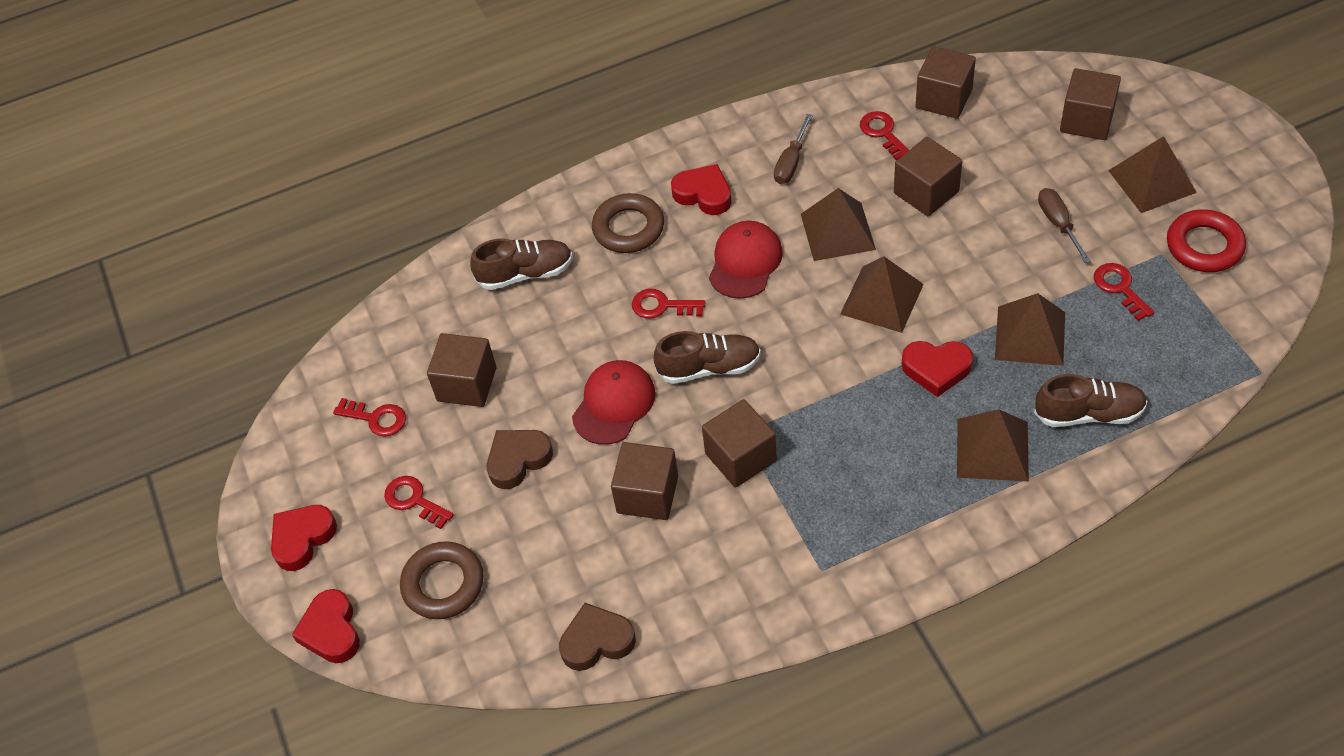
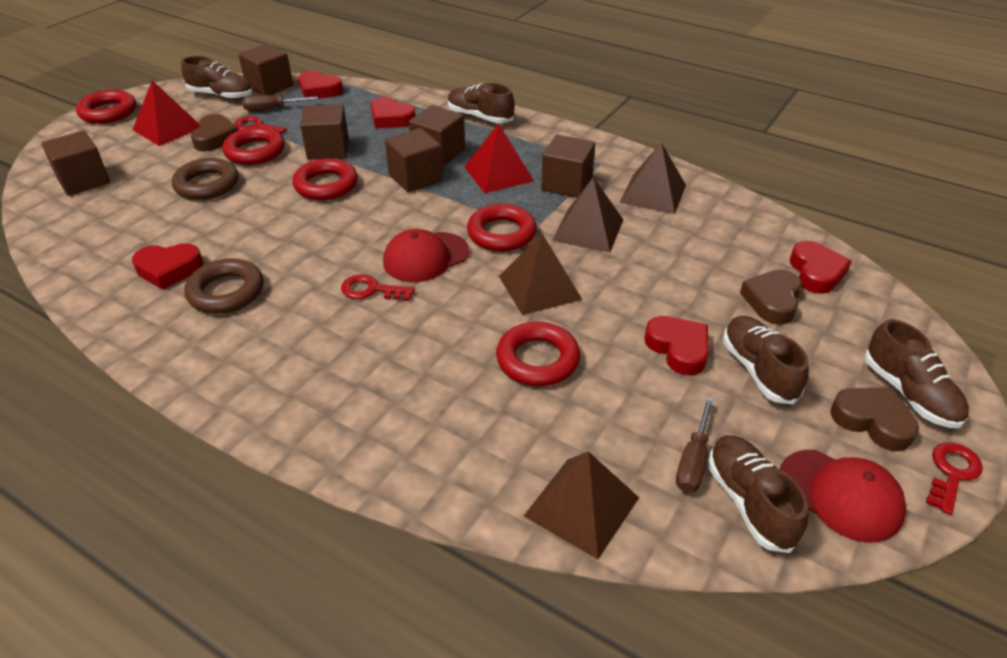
brown heart: 2 -> 3
brown pyramid: 5 -> 4
brown shoe: 3 -> 5
red heart: 4 -> 5
red key: 5 -> 3
red pyramid: 0 -> 2
red ring: 1 -> 5

